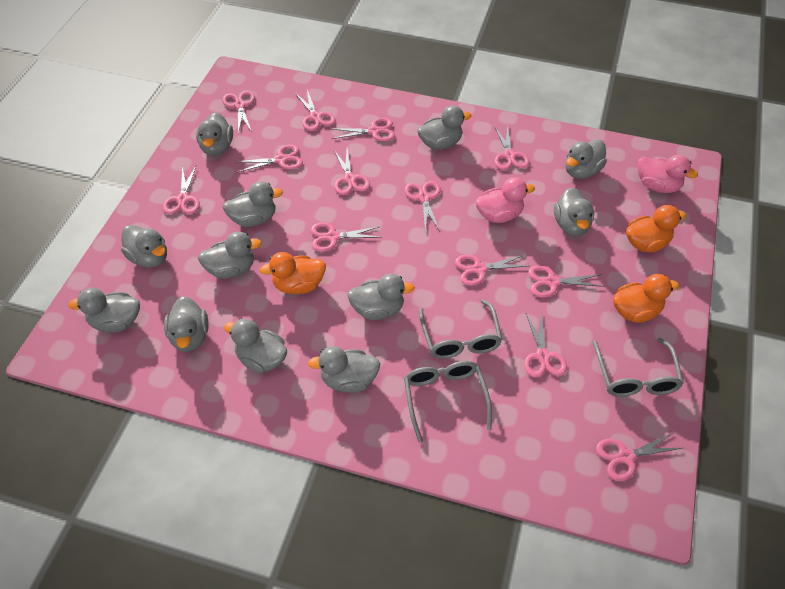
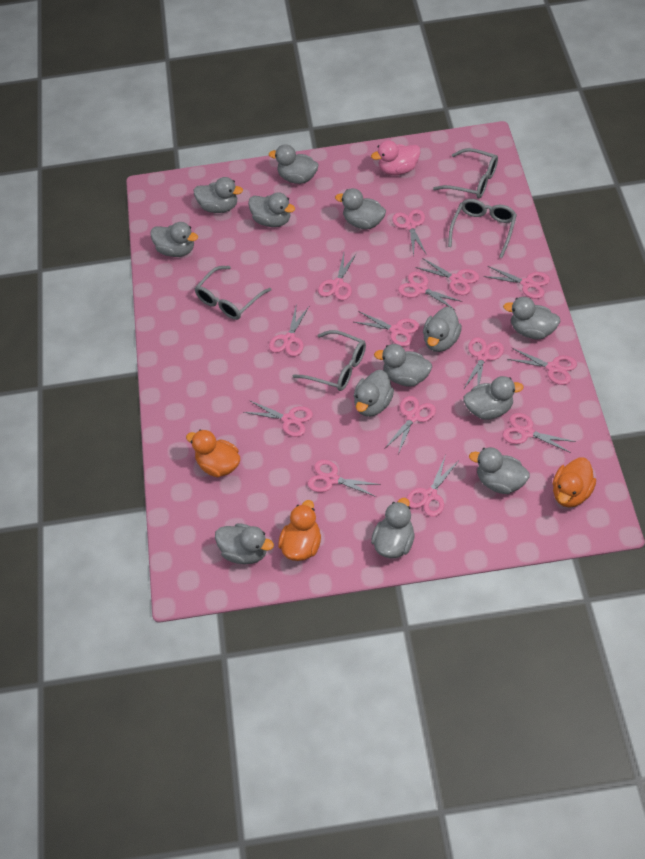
grey duck: 12 -> 13
grey glasses: 3 -> 4
pink duck: 2 -> 1
pink scissors: 13 -> 14

